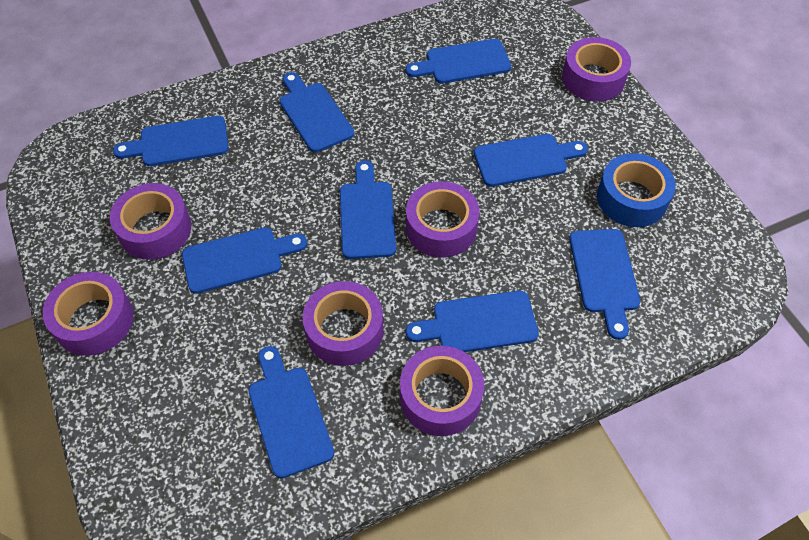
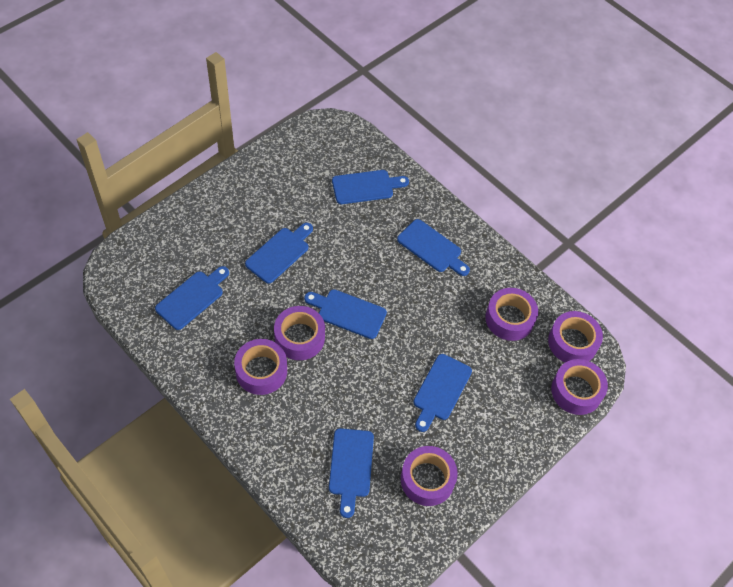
blue cutting board: 9 -> 7
blue tape: 1 -> 0

